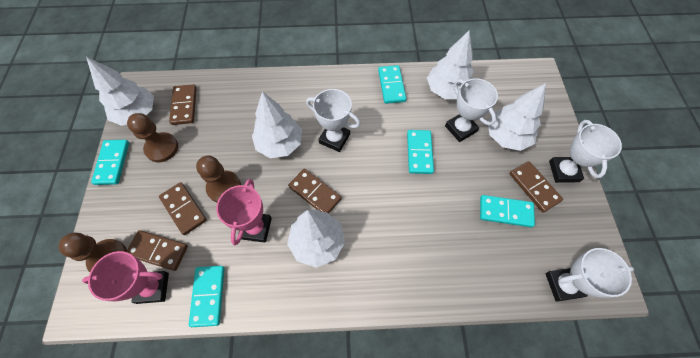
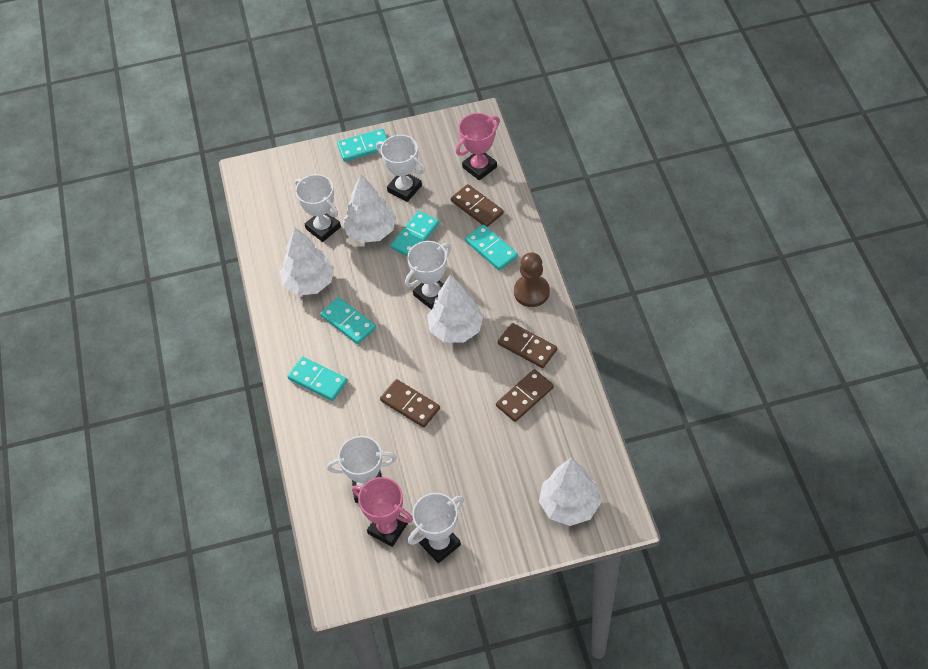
brown domino: 5 -> 4
brown pawn: 3 -> 1
white tree: 5 -> 4
white trophy: 4 -> 5

